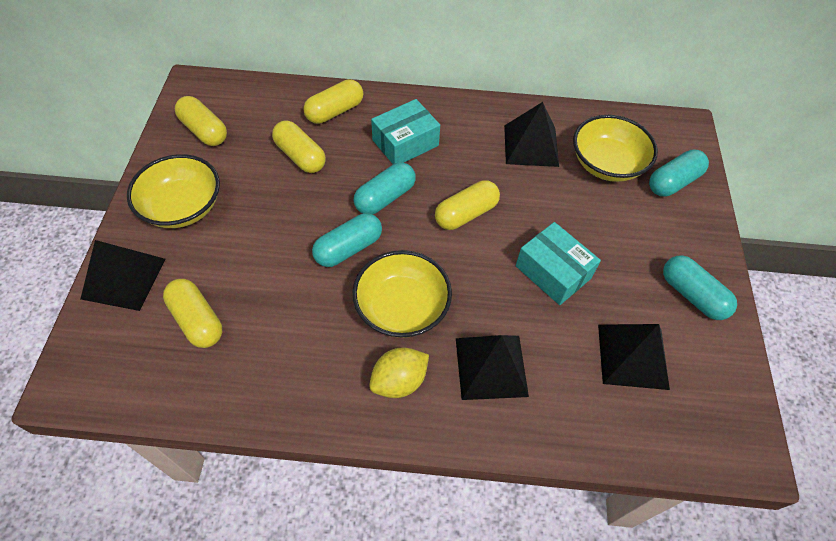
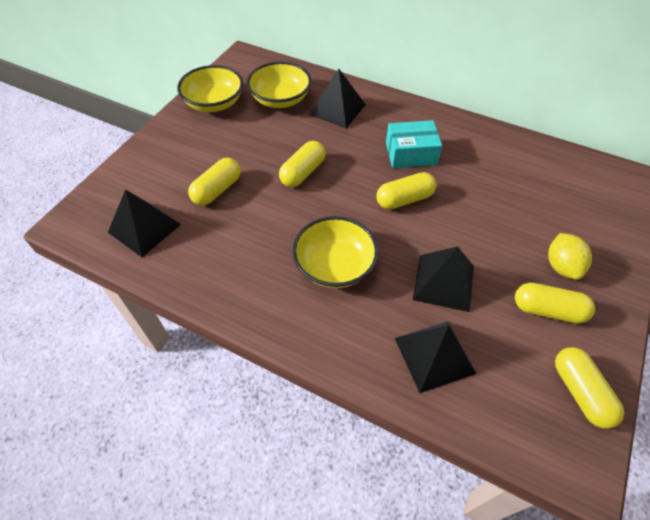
turquoise box: 2 -> 1
turquoise capsule: 4 -> 0

